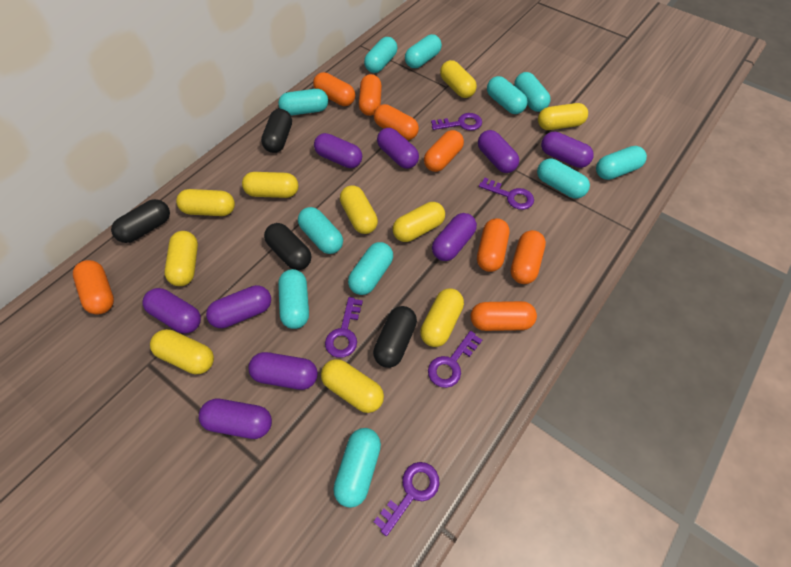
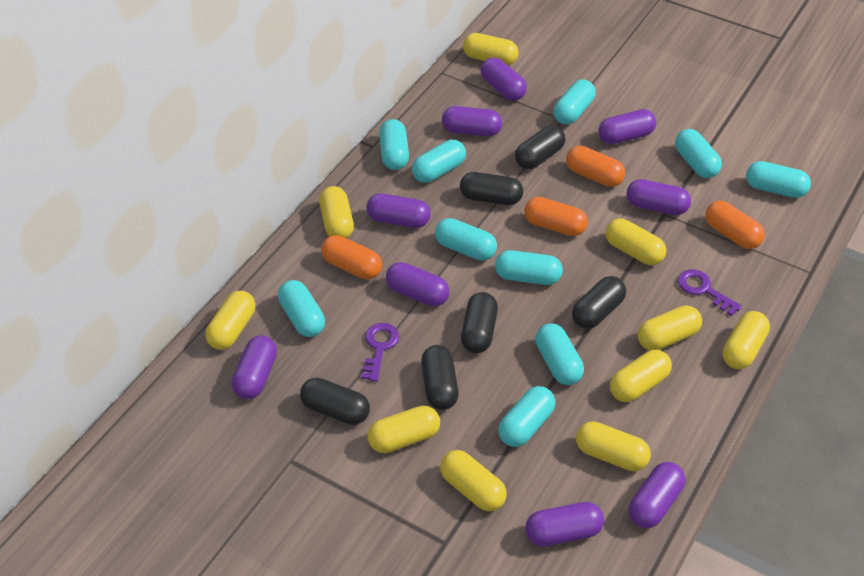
black capsule: 4 -> 6
orange capsule: 8 -> 4
purple key: 5 -> 2
turquoise capsule: 11 -> 10

